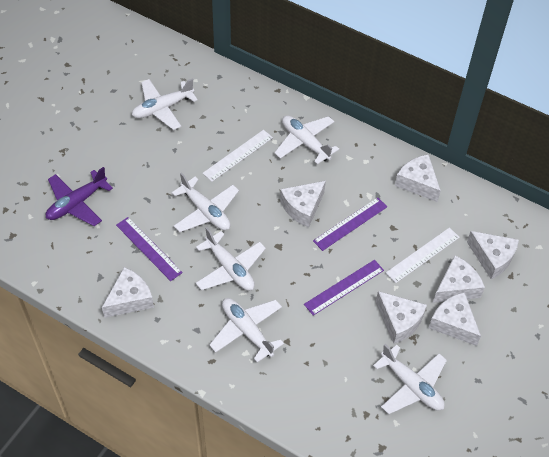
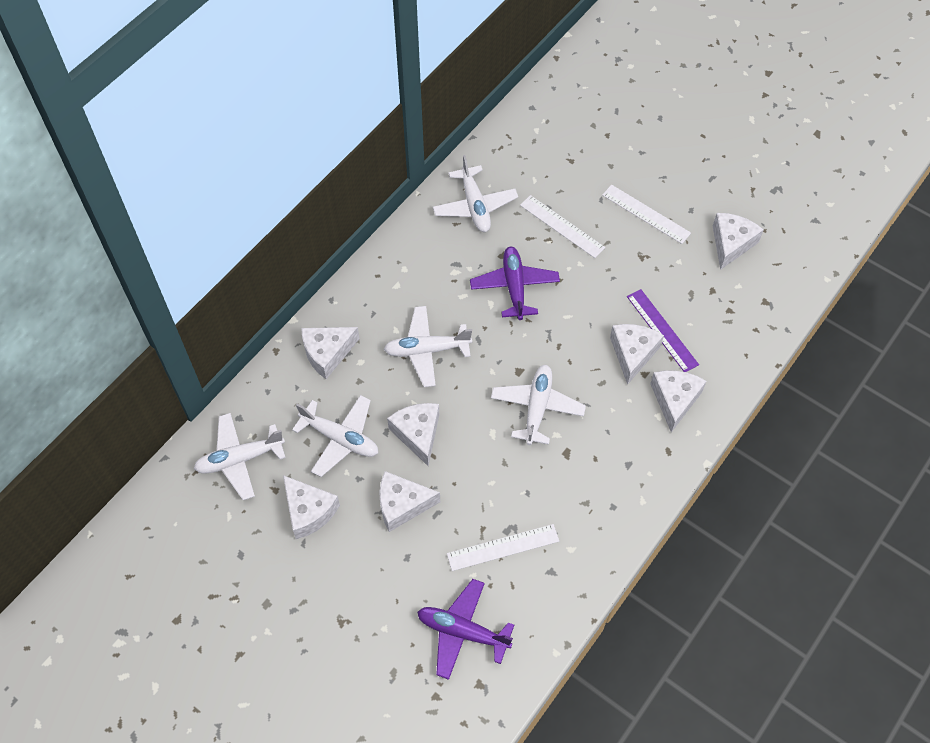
purple plane: 1 -> 2
purple ruler: 3 -> 1
white plane: 6 -> 5
white ruler: 2 -> 3

